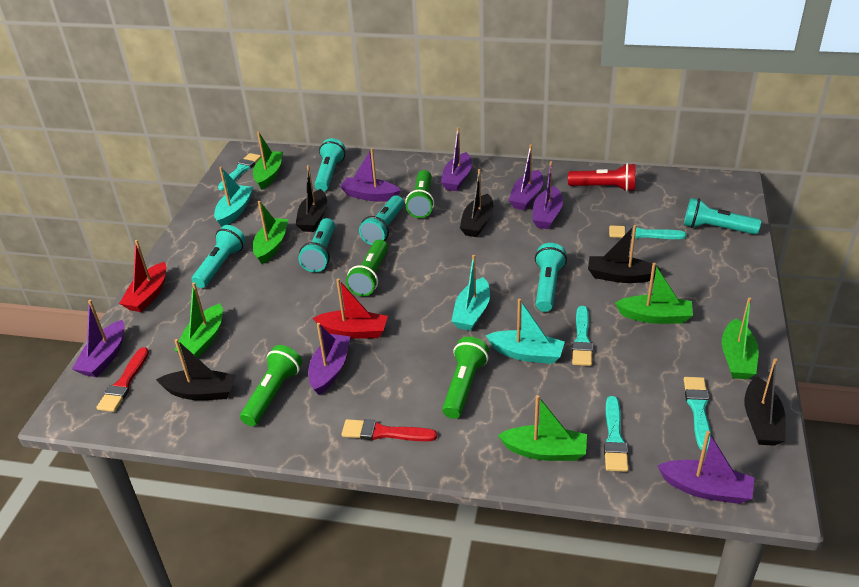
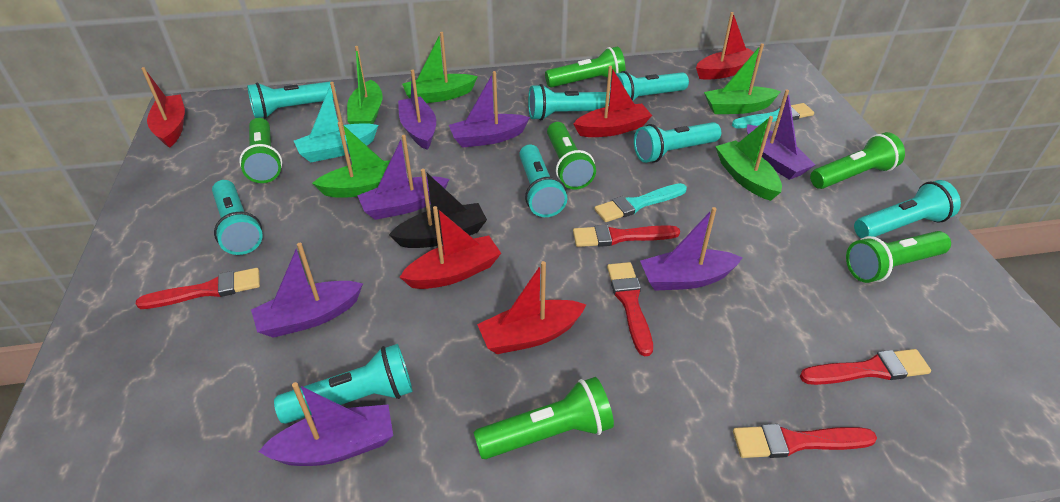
black boat: 5 -> 1
green boat: 6 -> 5
green flashlight: 4 -> 6
red boat: 2 -> 5
red brush: 2 -> 5
red flashlight: 1 -> 0
turquoise boat: 3 -> 1
turquoise brush: 5 -> 2
turquoise flashlight: 6 -> 8

